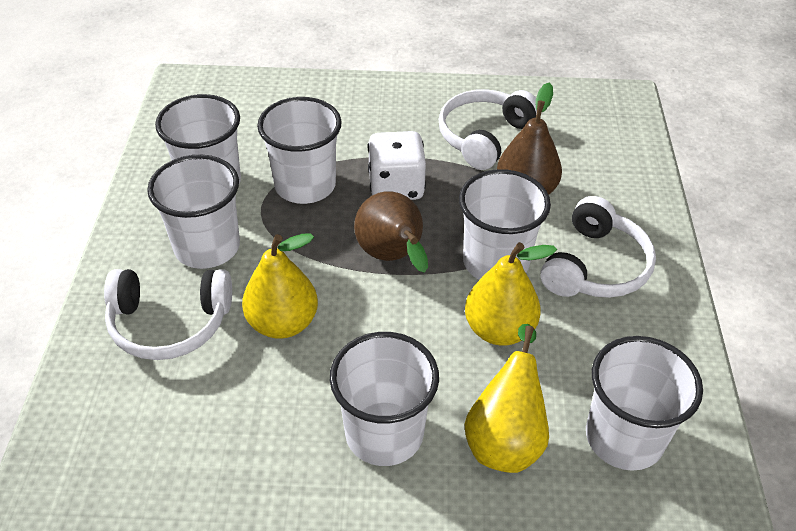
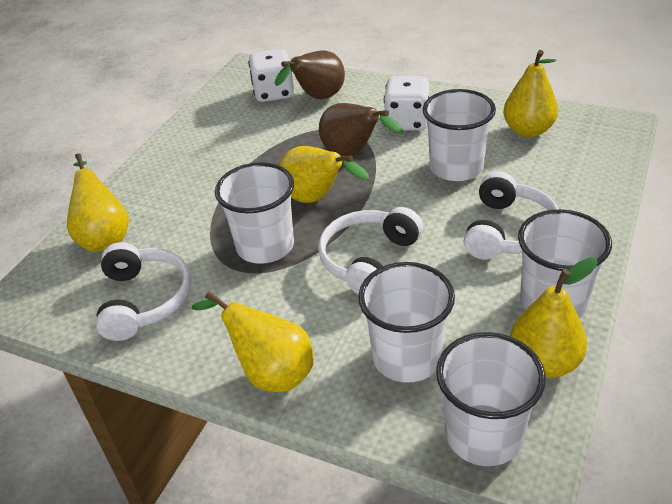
white cup: 6 -> 5
white dice: 1 -> 2
yellow pear: 3 -> 5

